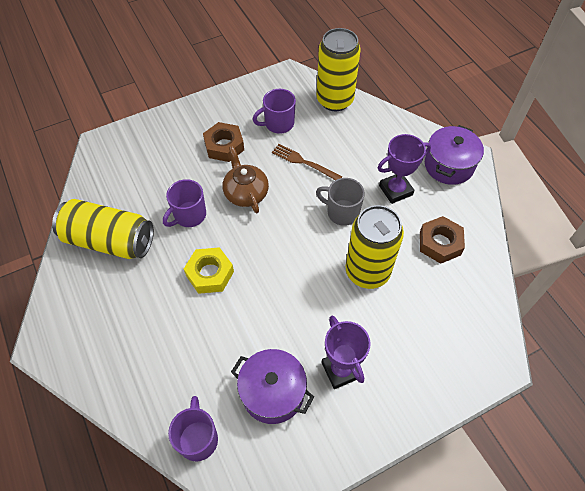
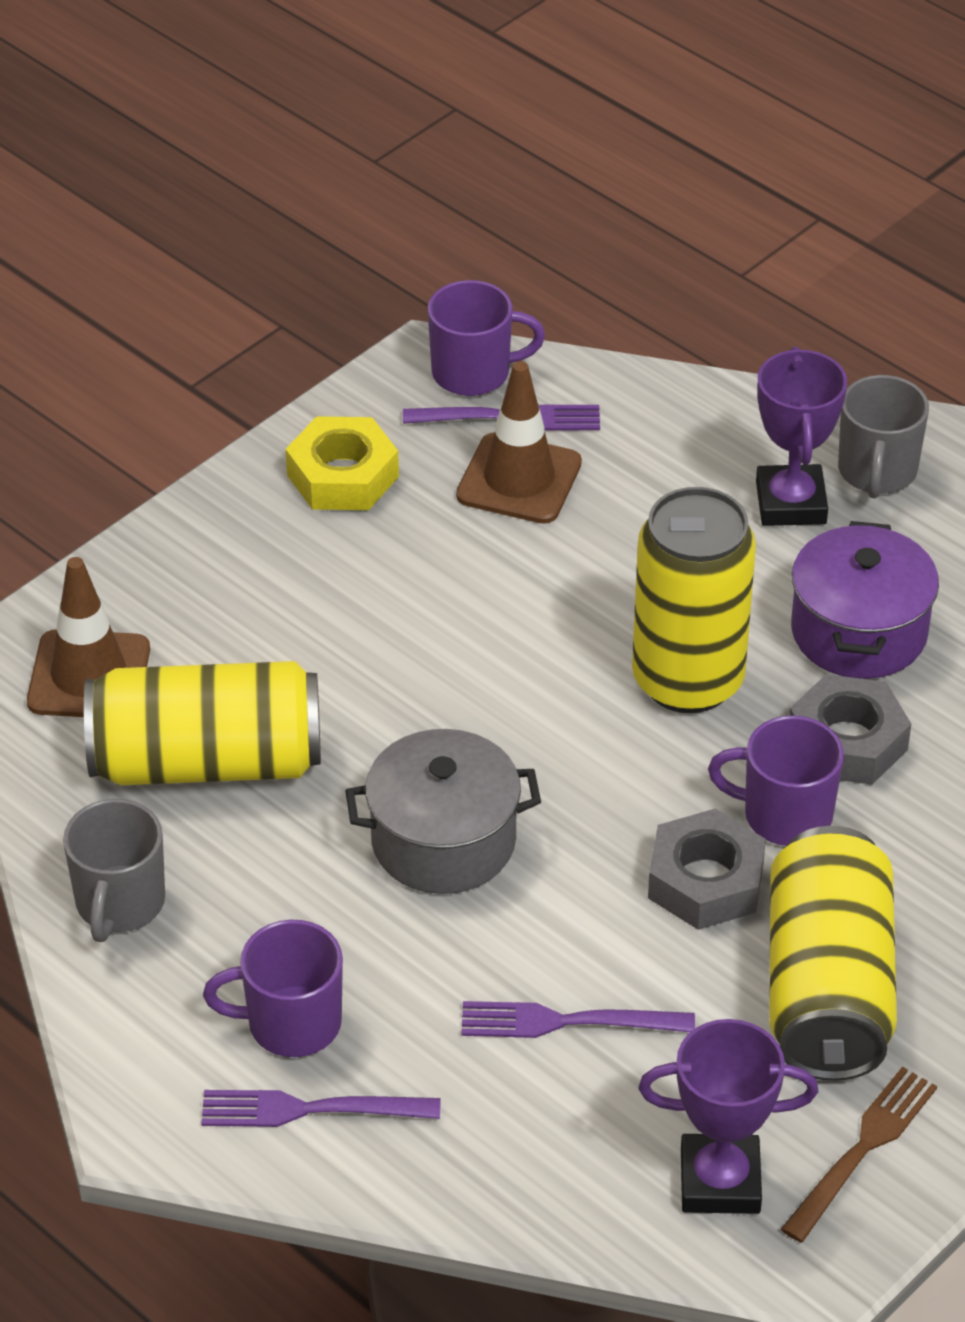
brown nut: 2 -> 0
brown teapot: 1 -> 0
brown traffic cone: 0 -> 2
grey mug: 1 -> 2
grey nut: 0 -> 2
grey pot: 0 -> 1
purple fork: 0 -> 3
purple pot: 2 -> 1

